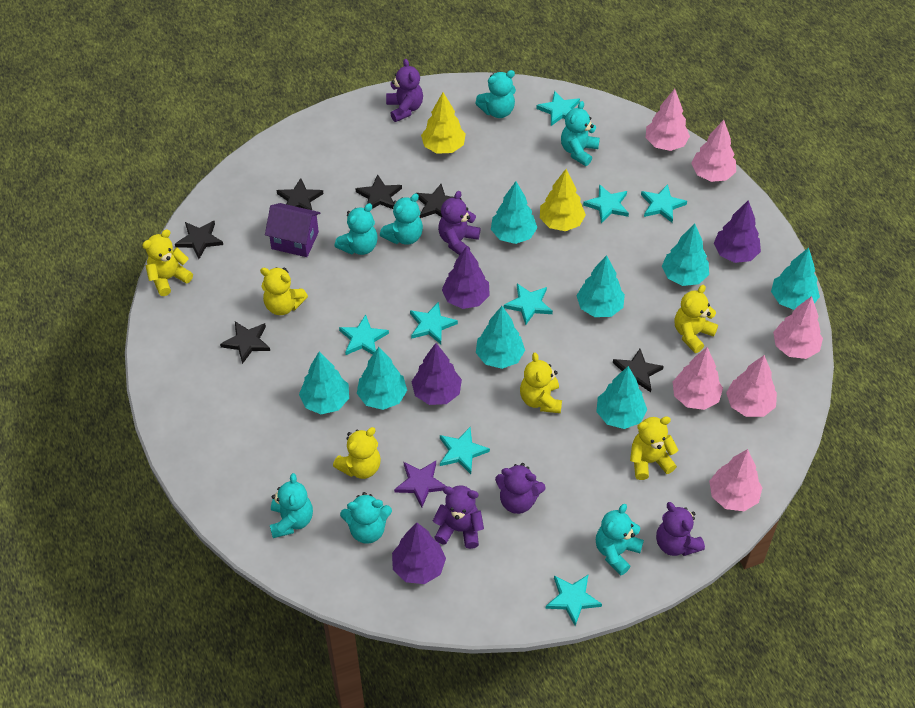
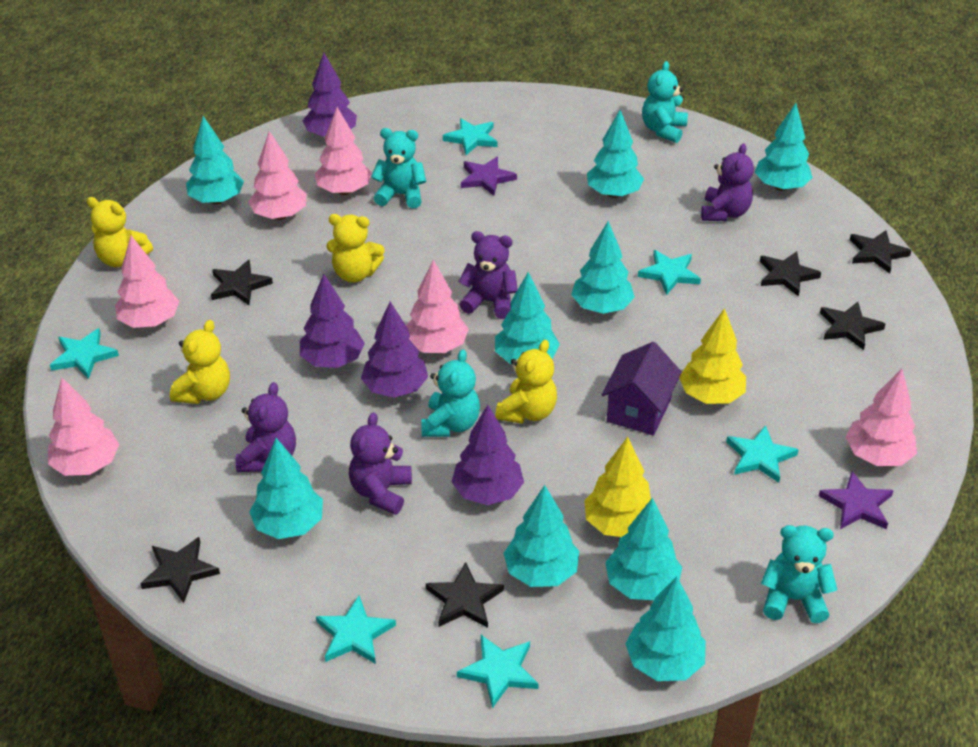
purple star: 1 -> 2
purple teddy bear: 5 -> 4
turquoise star: 8 -> 6
turquoise teddy bear: 7 -> 4
turquoise tree: 8 -> 9
yellow teddy bear: 6 -> 4

